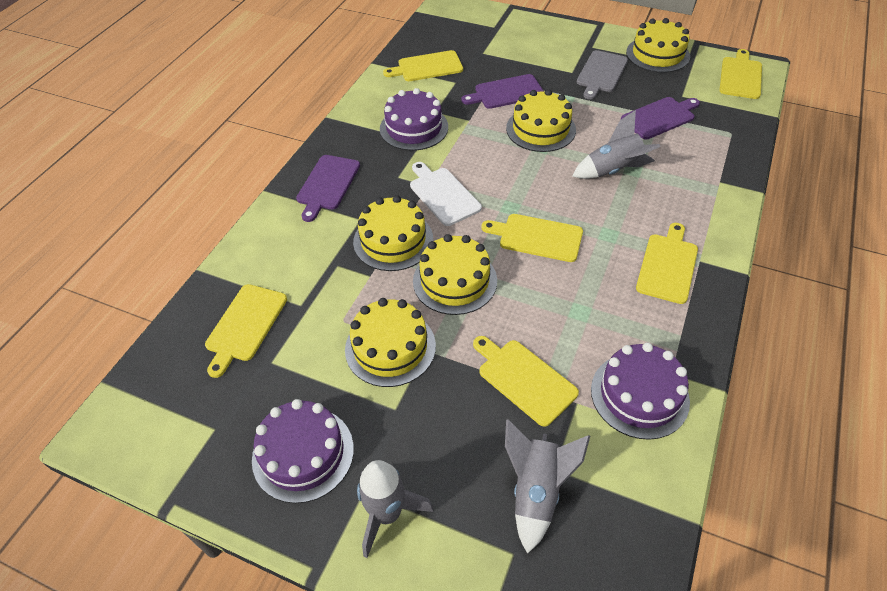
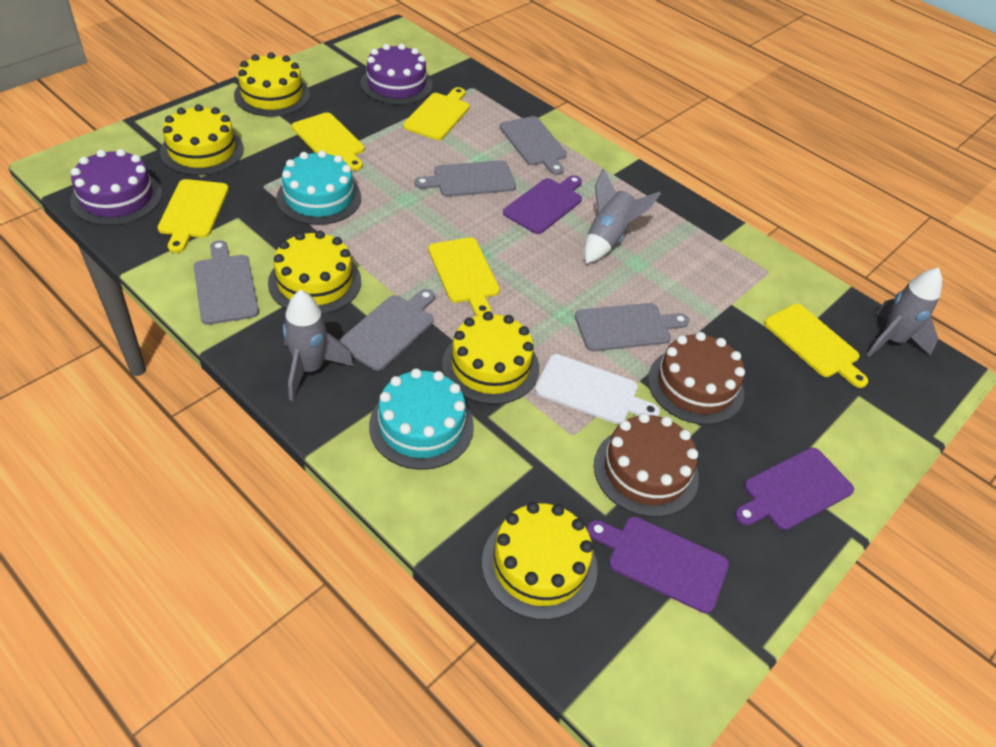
brown cake: 0 -> 2
grey cutting board: 1 -> 5
purple cake: 3 -> 2
turquoise cake: 0 -> 2
yellow cutting board: 6 -> 5

